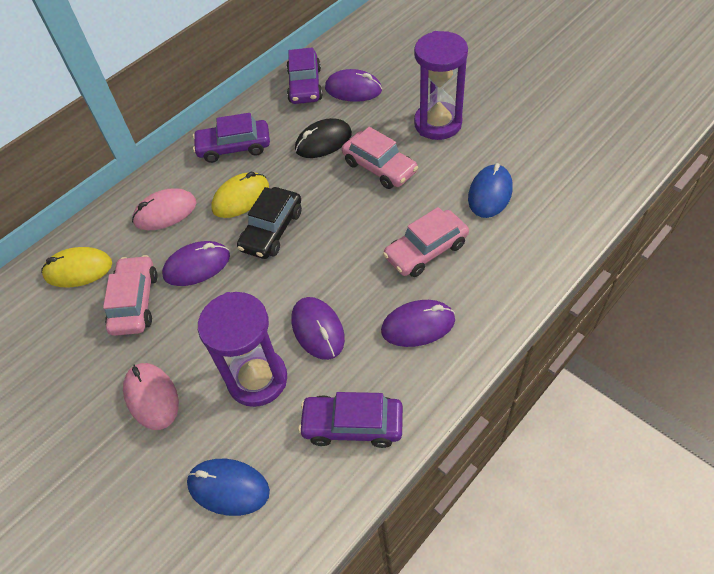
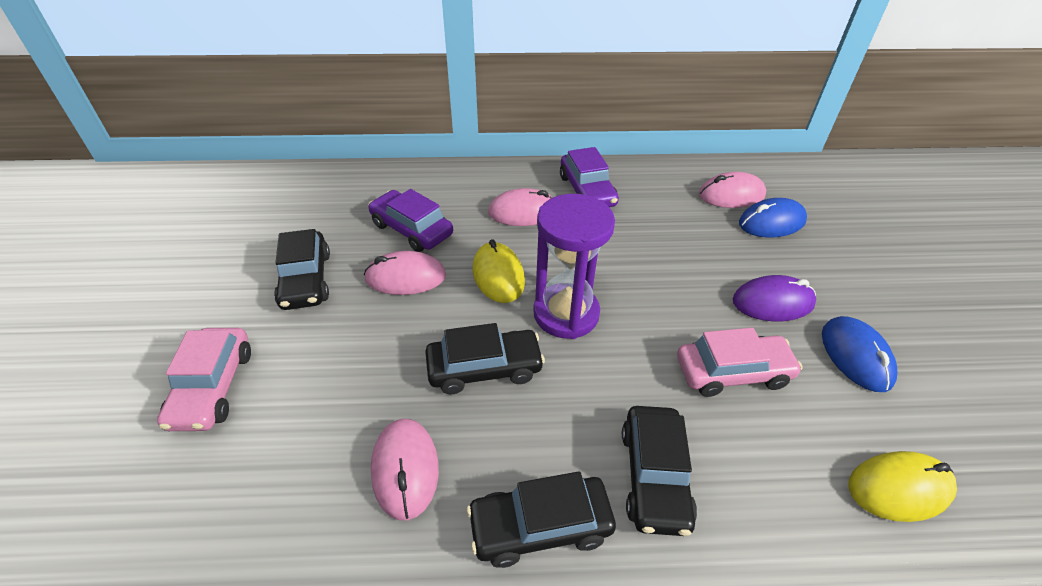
black car: 1 -> 4
black mouse: 1 -> 0
pink car: 3 -> 2
pink mouse: 2 -> 4
purple car: 3 -> 2
purple hourglass: 2 -> 1
purple mouse: 4 -> 1

